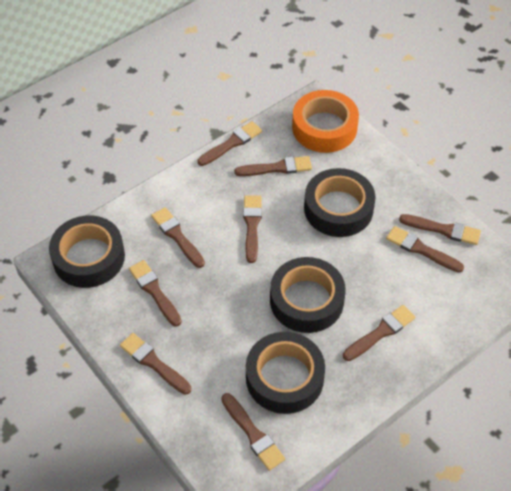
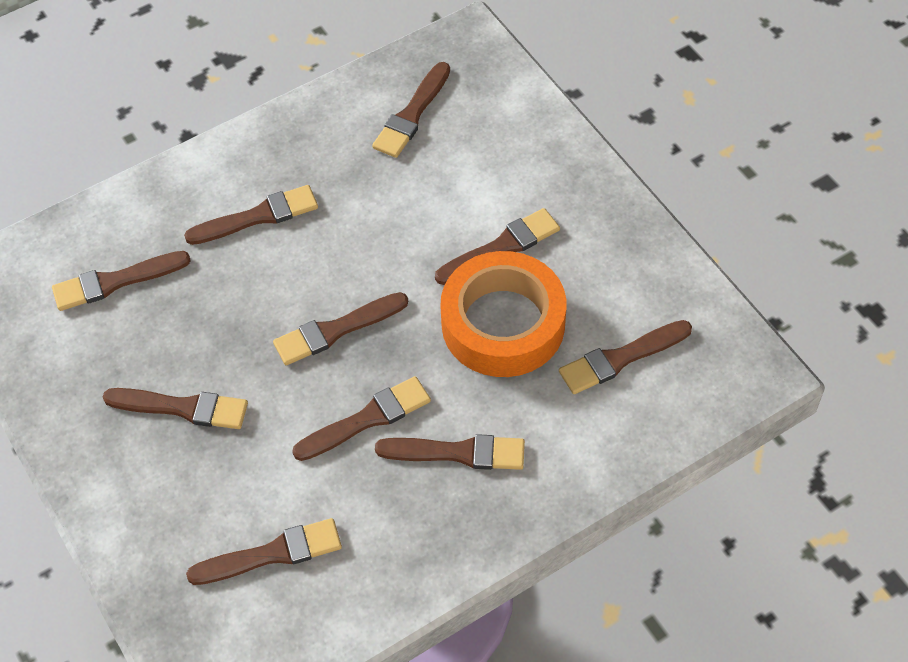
black tape: 4 -> 0

